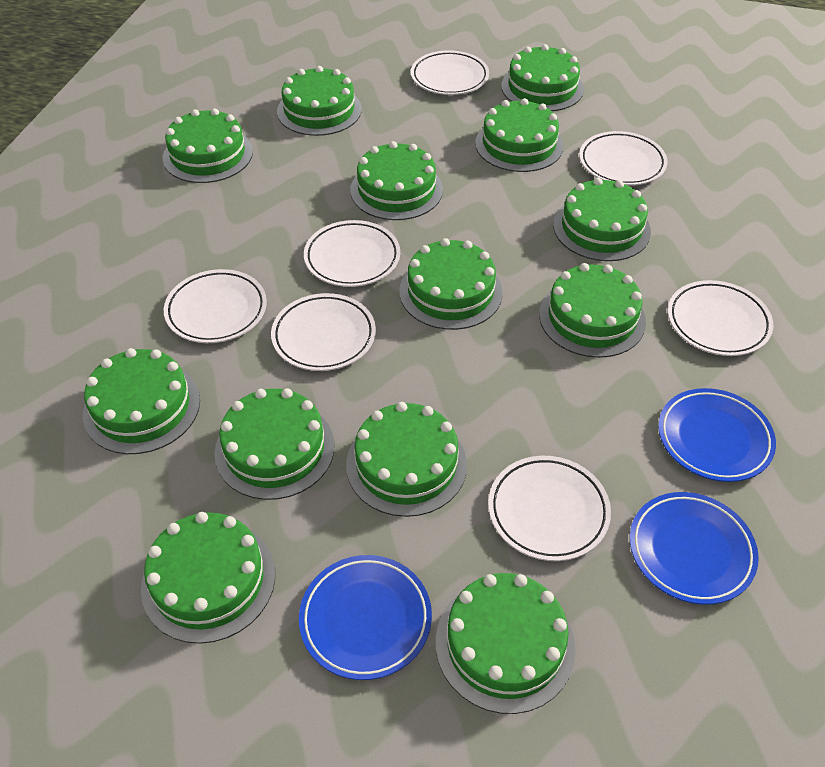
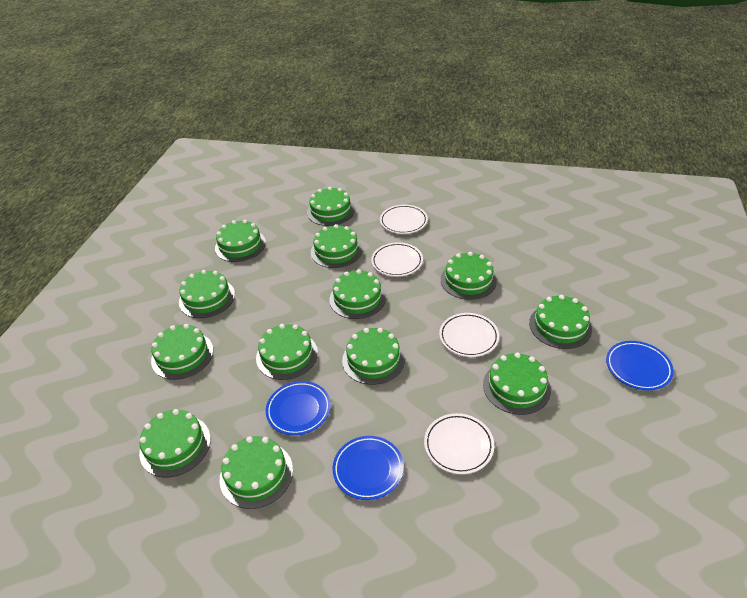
white plate: 7 -> 4

